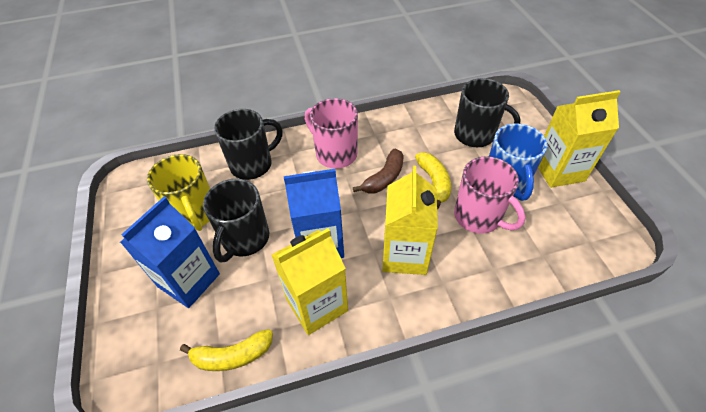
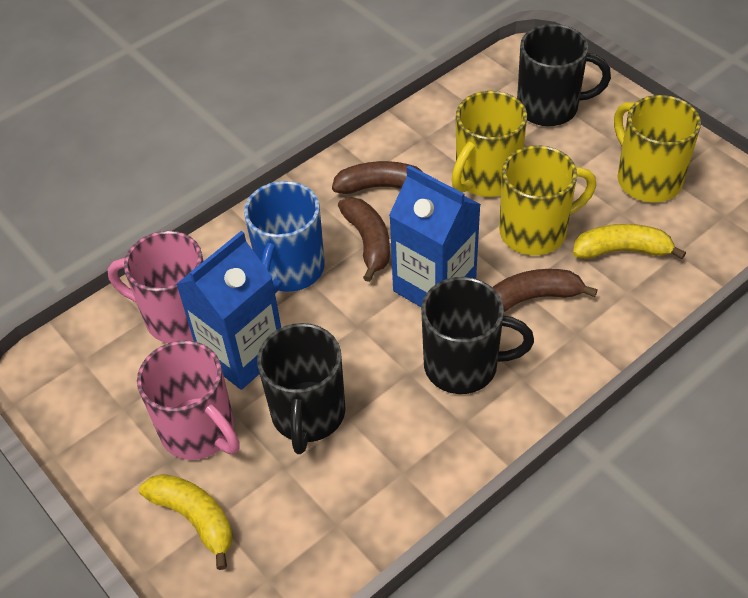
brown banana: 1 -> 3
yellow carton: 3 -> 0
yellow mug: 1 -> 3

